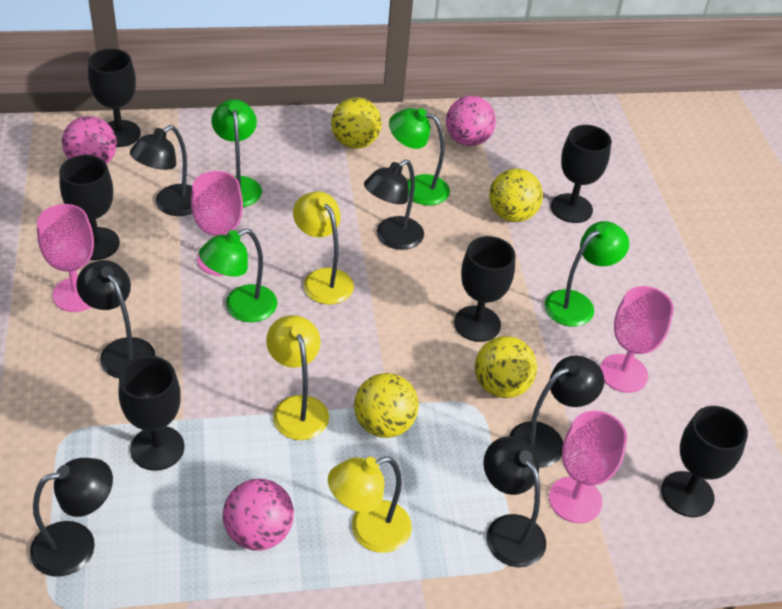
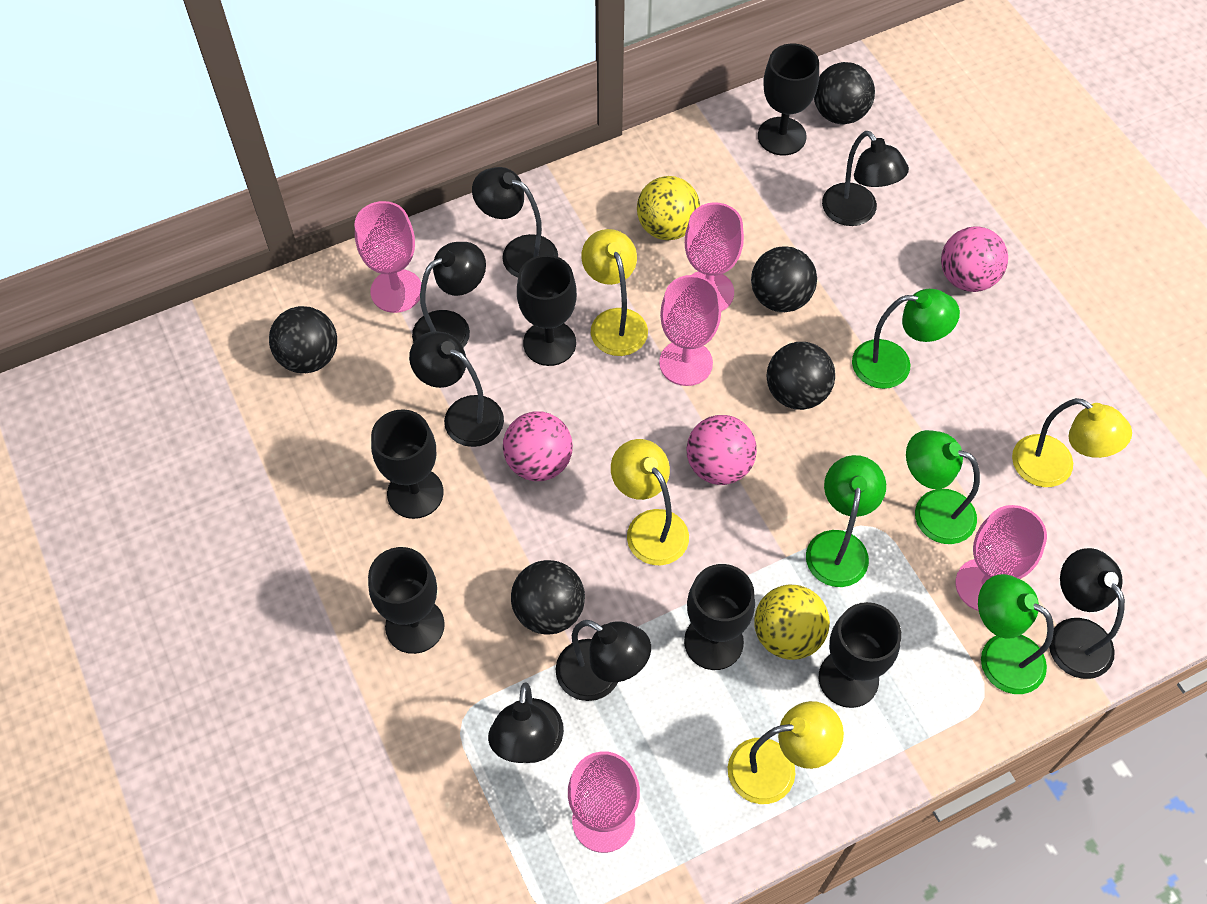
black ball: 0 -> 5
black lamp: 6 -> 7
pink goblet: 4 -> 5
yellow ball: 4 -> 2
yellow lamp: 3 -> 4

